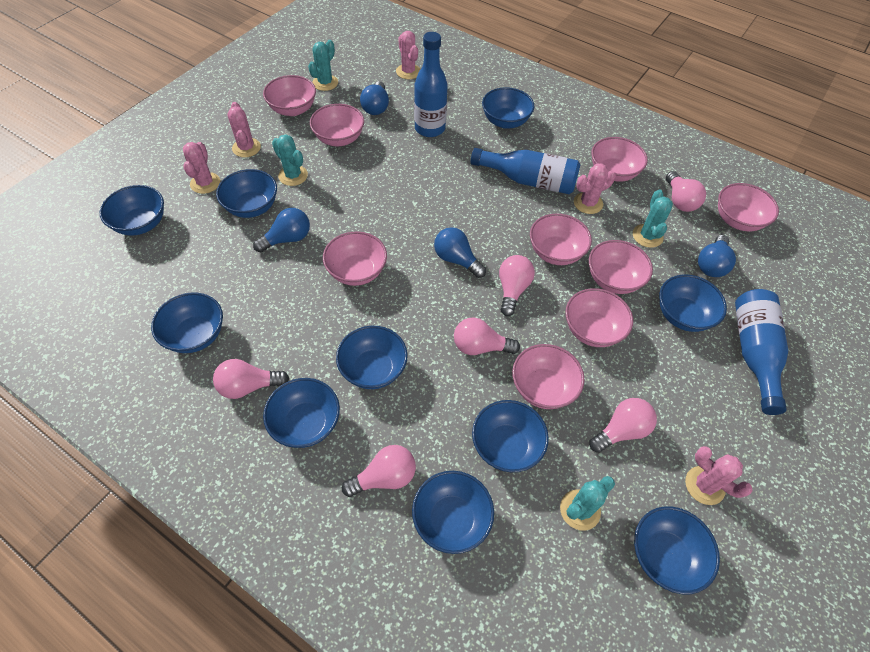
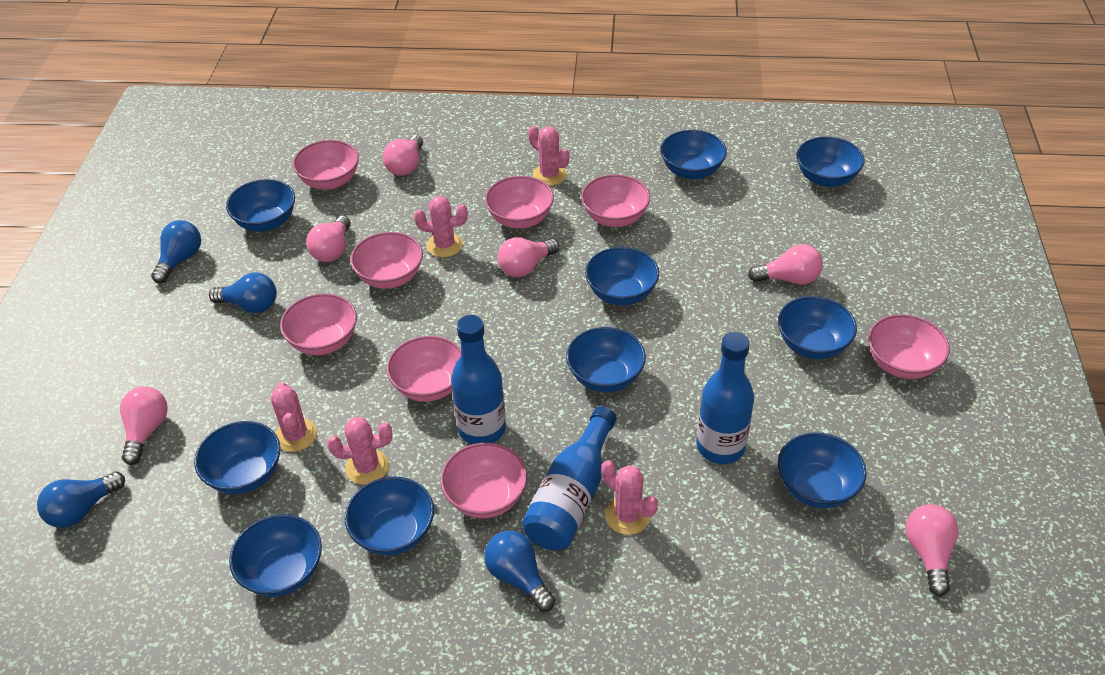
pink bowl: 9 -> 8
turquoise cactus: 4 -> 0

